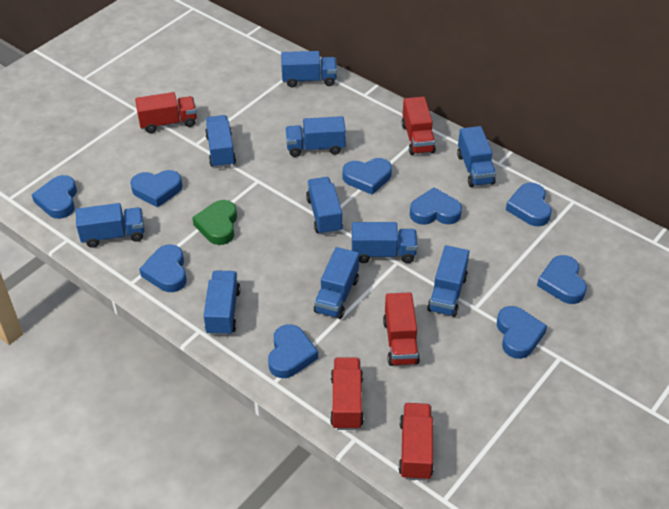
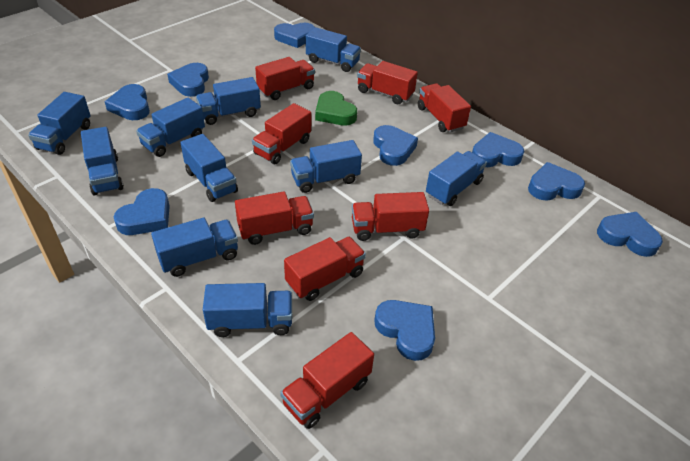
red truck: 5 -> 8

